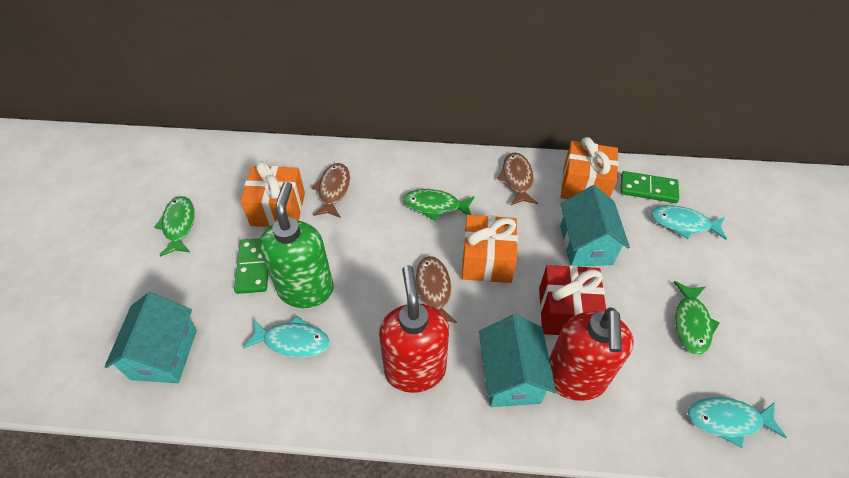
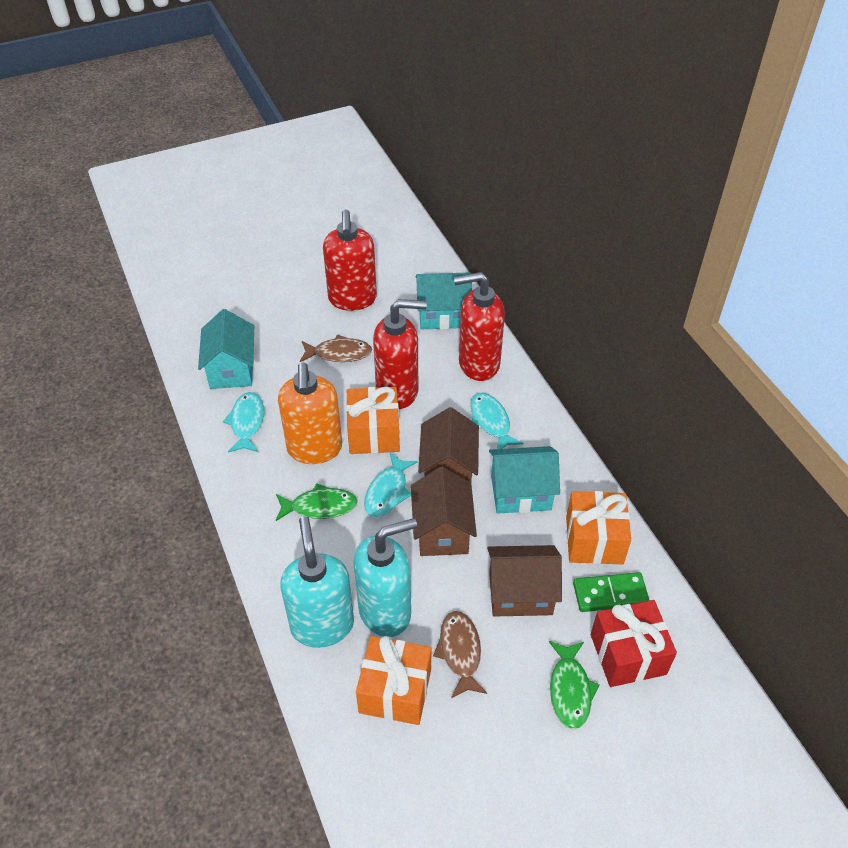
brown fish: 3 -> 2
brown house: 0 -> 3
green domino: 2 -> 1
green fish: 3 -> 2
green soap dispenser: 1 -> 0
orange soap dispenser: 0 -> 1
red soap dispenser: 2 -> 3
turquoise soap dispenser: 0 -> 2

